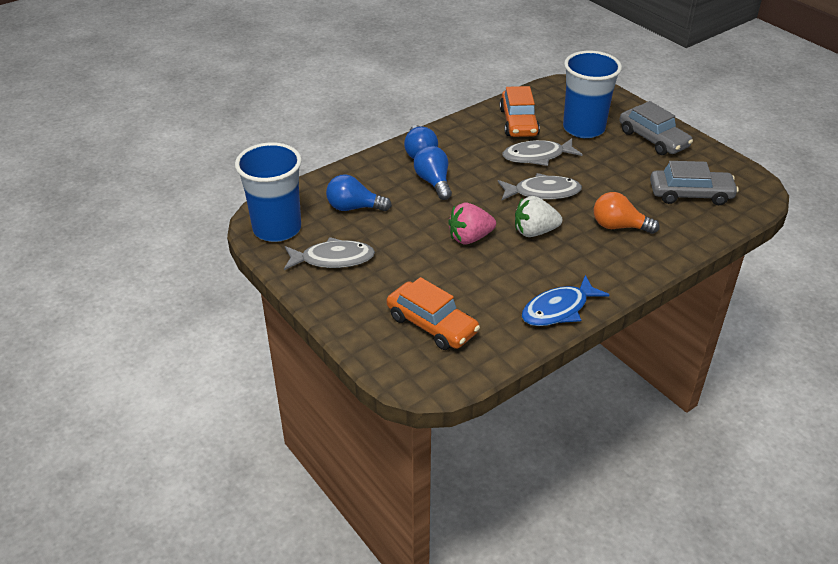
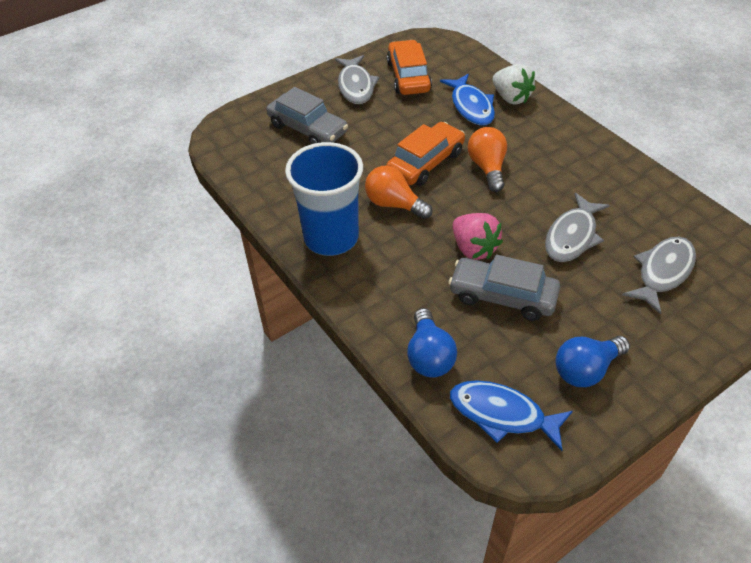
blue cup: 2 -> 1
blue fish: 1 -> 2
blue light bulb: 3 -> 2
orange light bulb: 1 -> 2

